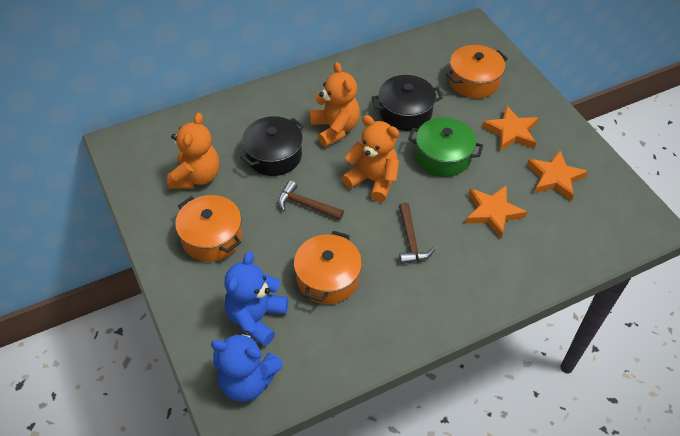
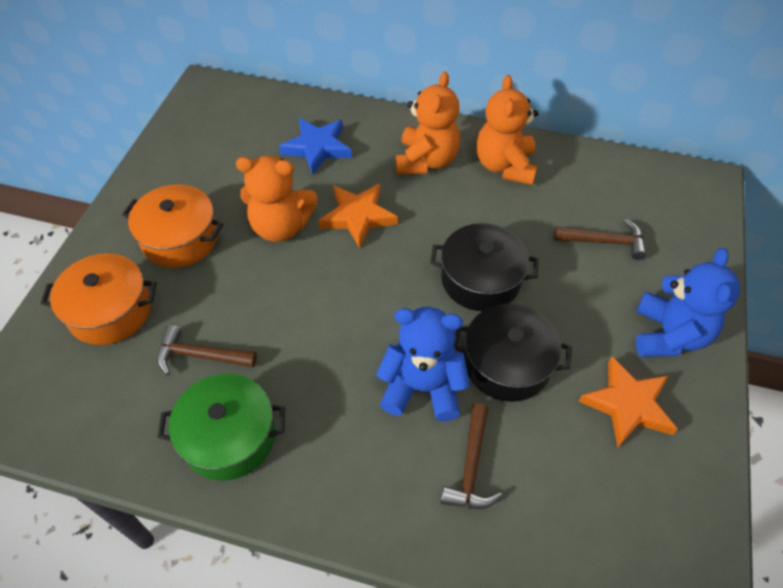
blue star: 0 -> 1
brown hammer: 2 -> 3
orange pot: 3 -> 2
orange star: 3 -> 2

